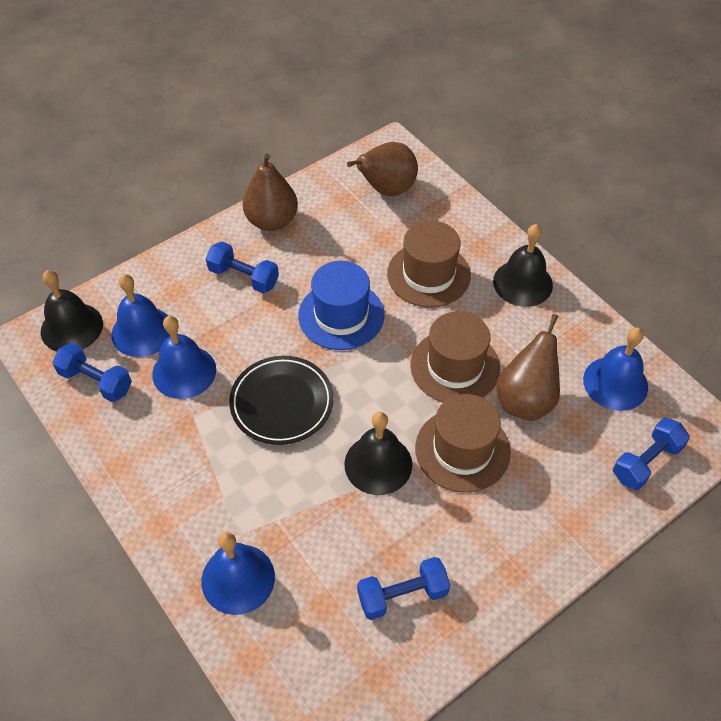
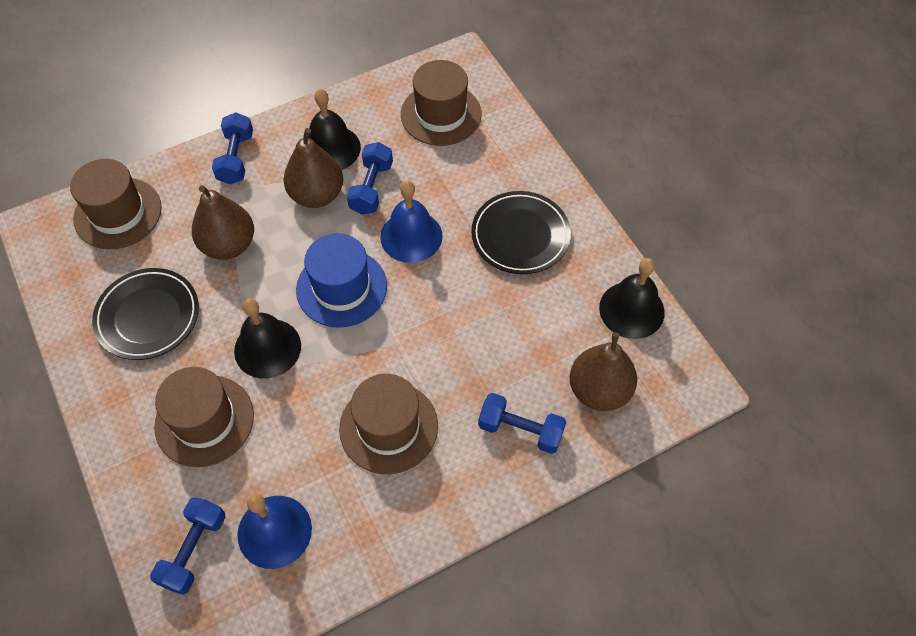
black plate: 1 -> 2
blue bell: 4 -> 2
brown hat: 3 -> 4

